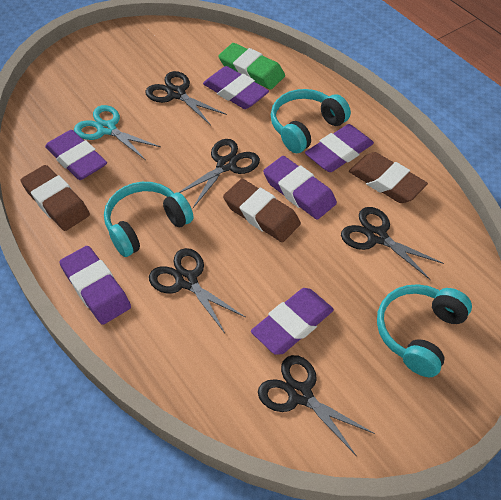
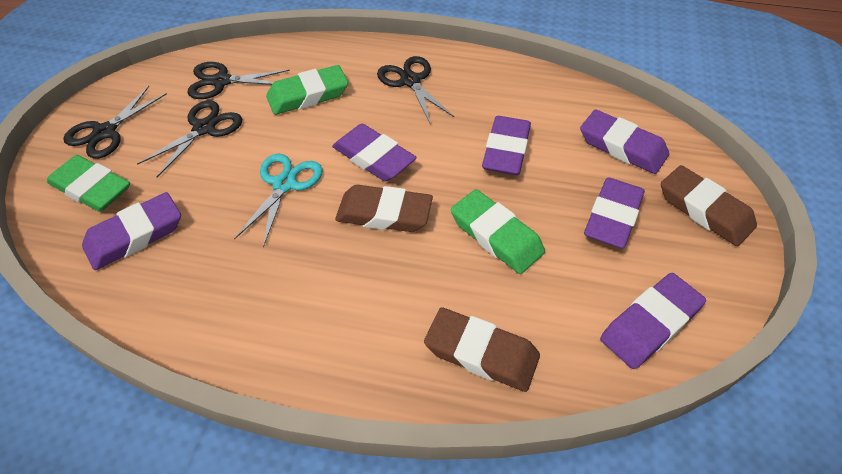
black scissors: 5 -> 4
green eraser: 1 -> 3
turquoise headphones: 3 -> 0

